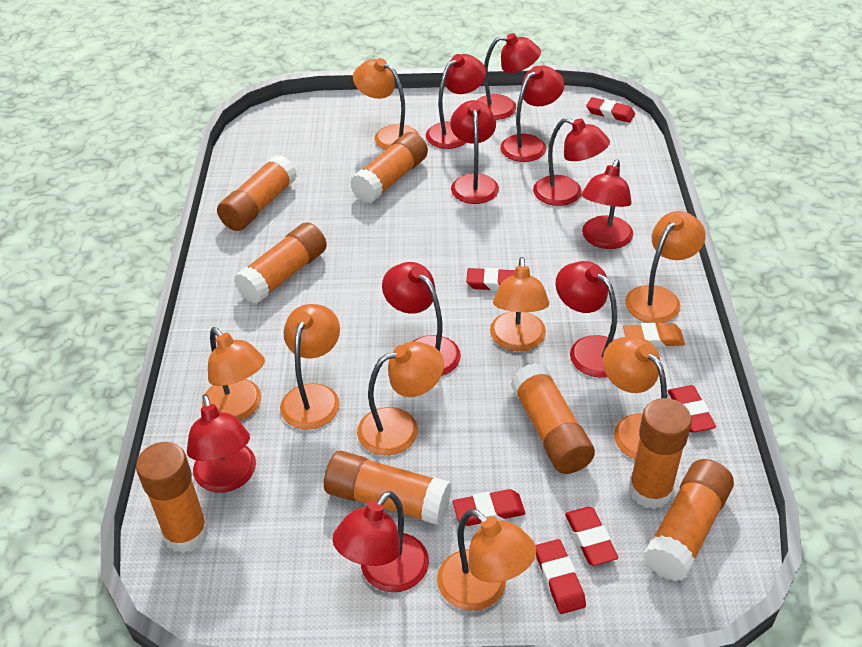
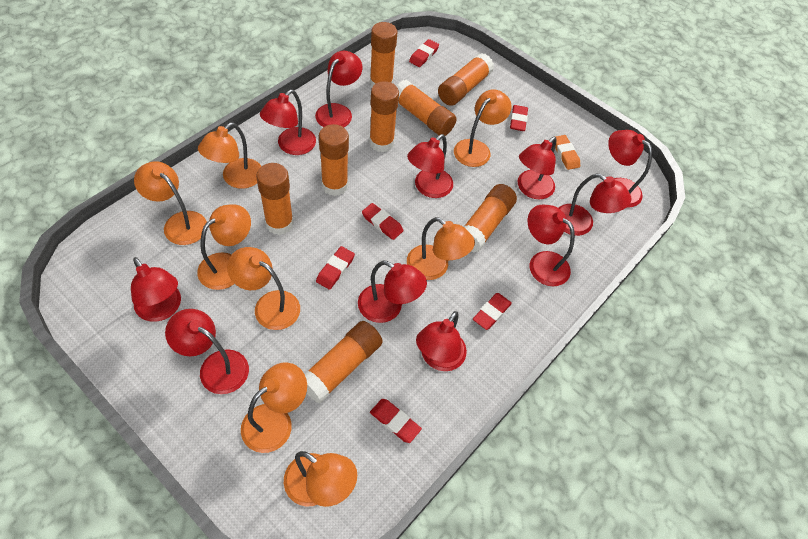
red lamp: 10 -> 11

